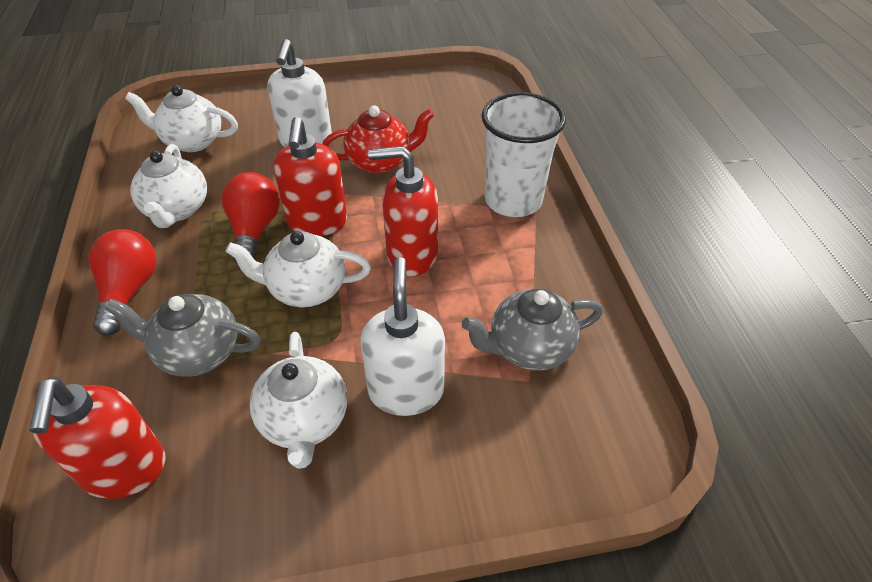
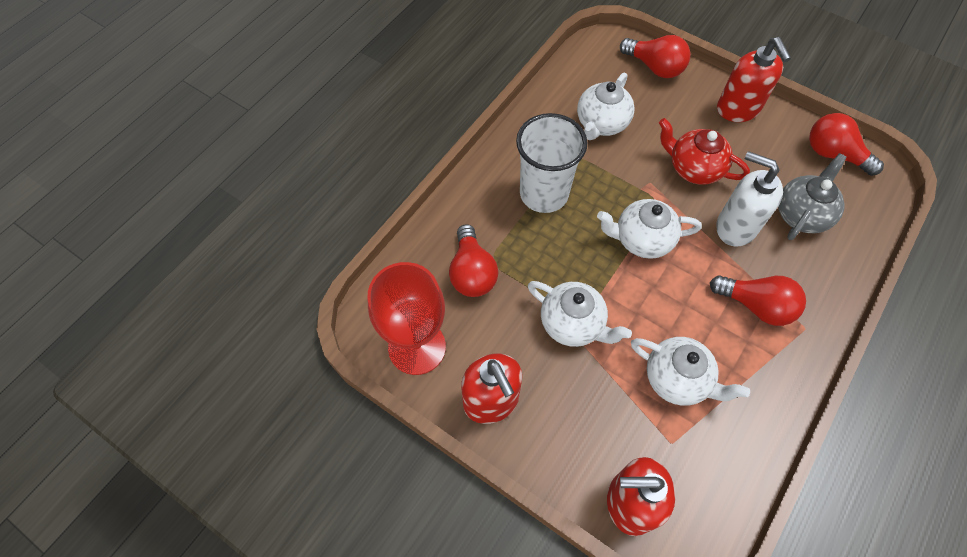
grey teapot: 2 -> 1
red goblet: 0 -> 1
red light bulb: 2 -> 4
white soap dispenser: 2 -> 1

